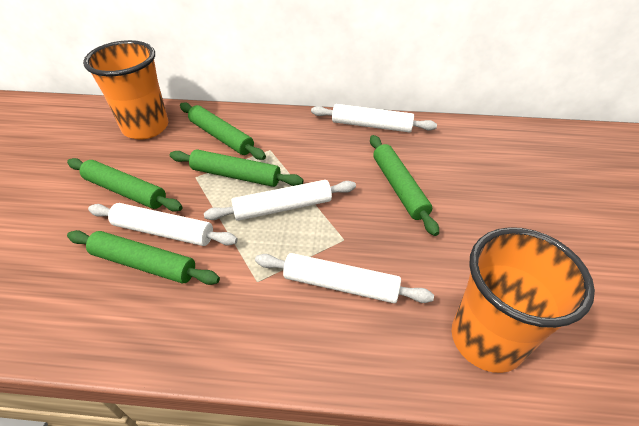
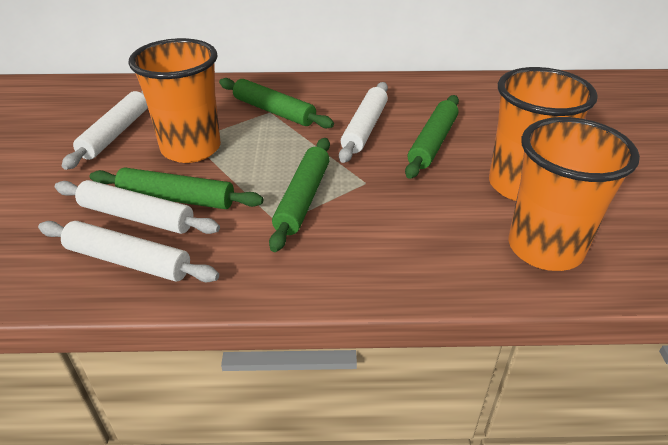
green rolling pin: 5 -> 4
orange cup: 2 -> 3

